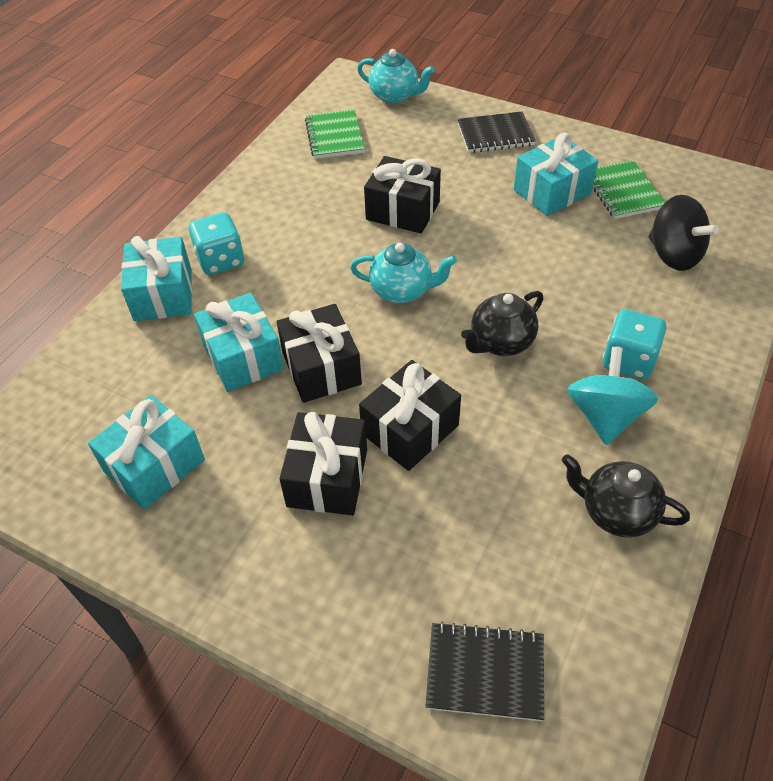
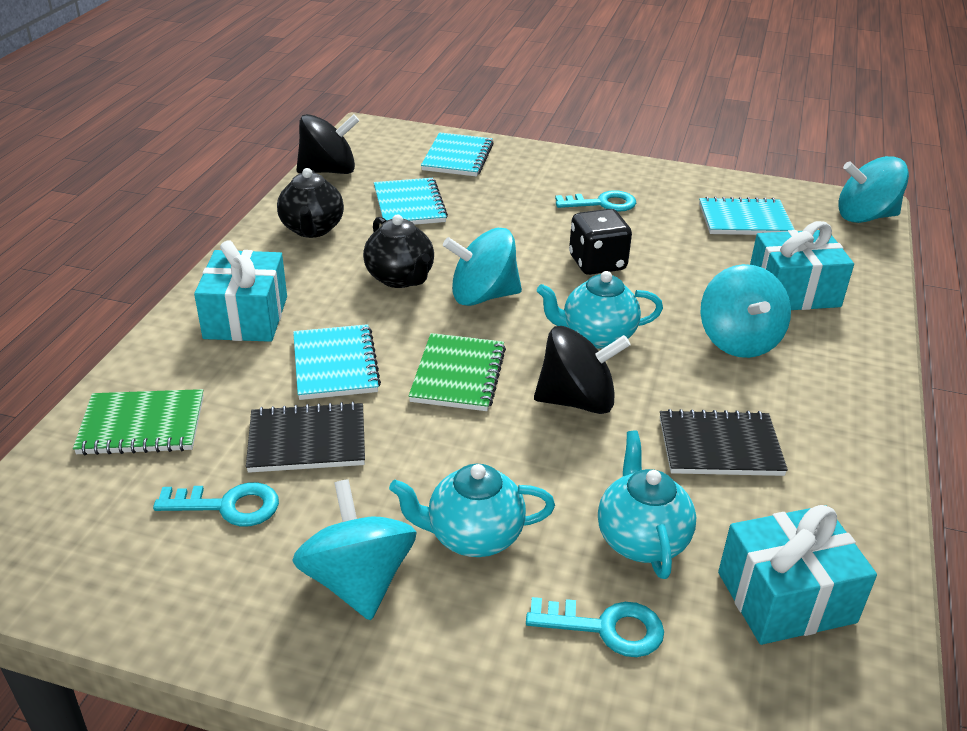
black dice: 0 -> 1
black gift: 4 -> 0
black spinning top: 1 -> 2
turquoise dice: 2 -> 0
turquoise gift: 4 -> 3
turquoise key: 0 -> 3
turquoise notebook: 0 -> 4
turquoise spinning top: 1 -> 4
turquoise teapot: 2 -> 3

